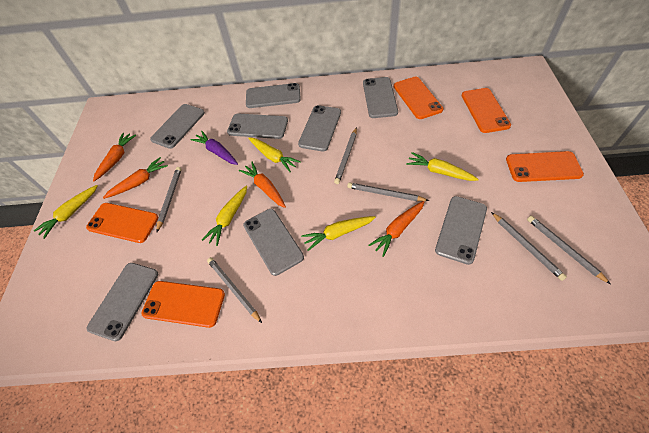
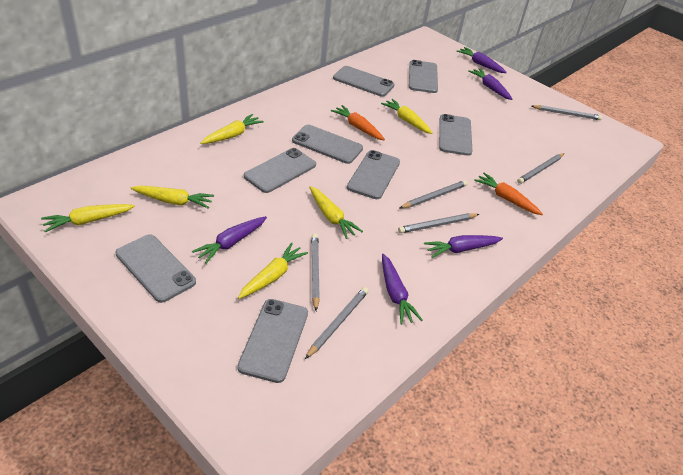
orange carrot: 4 -> 2
orange phone: 5 -> 0
purple carrot: 1 -> 5
yellow carrot: 5 -> 6

